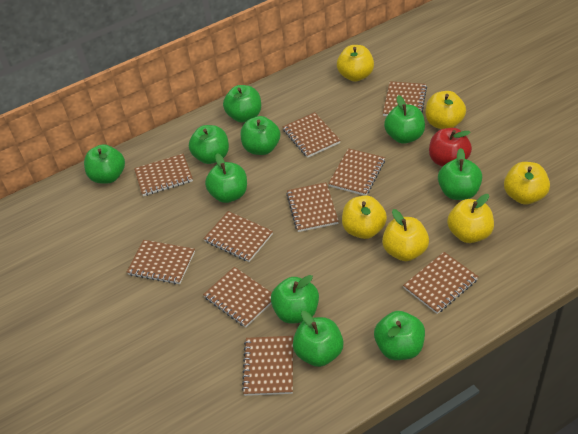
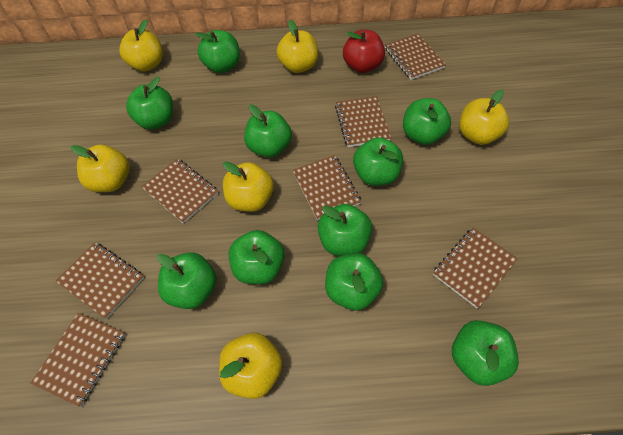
brown notebook: 10 -> 7

